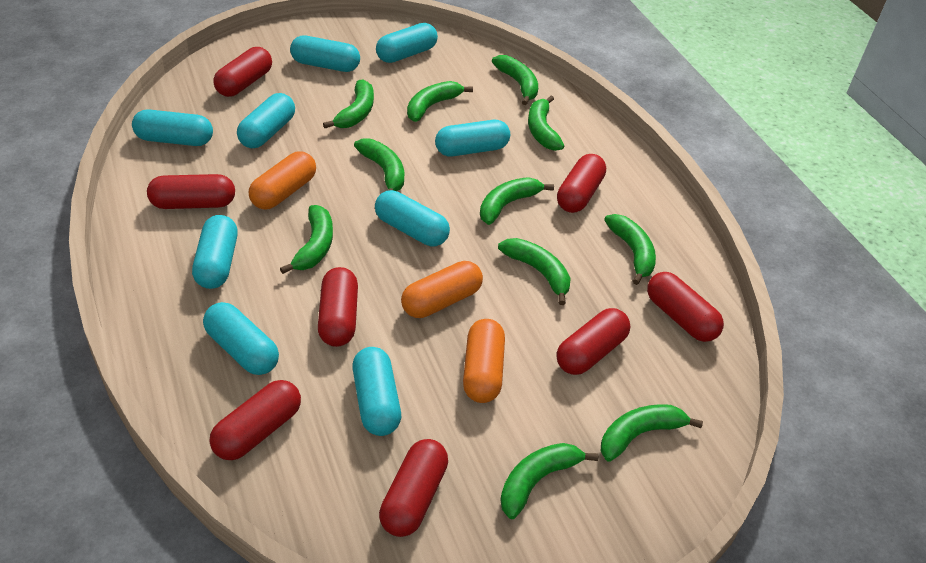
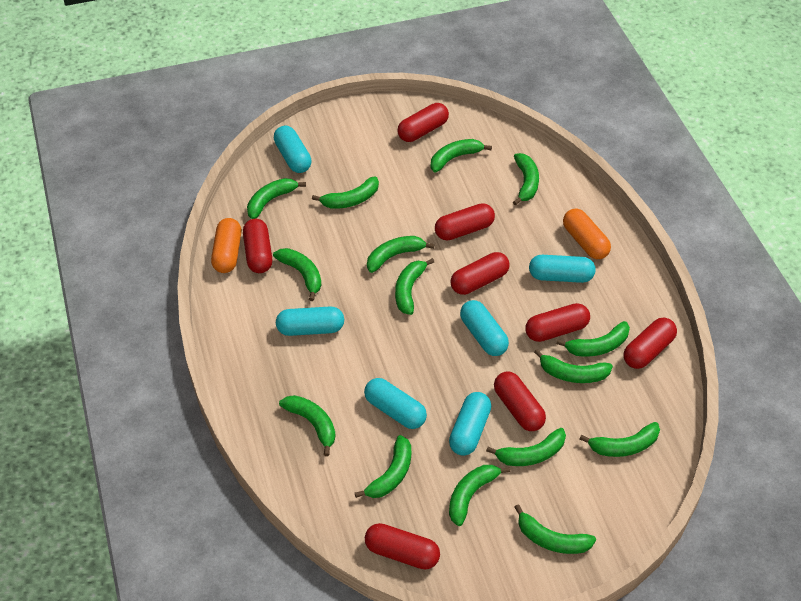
green banana: 11 -> 15
orange capsule: 3 -> 2
turquoise capsule: 9 -> 6

